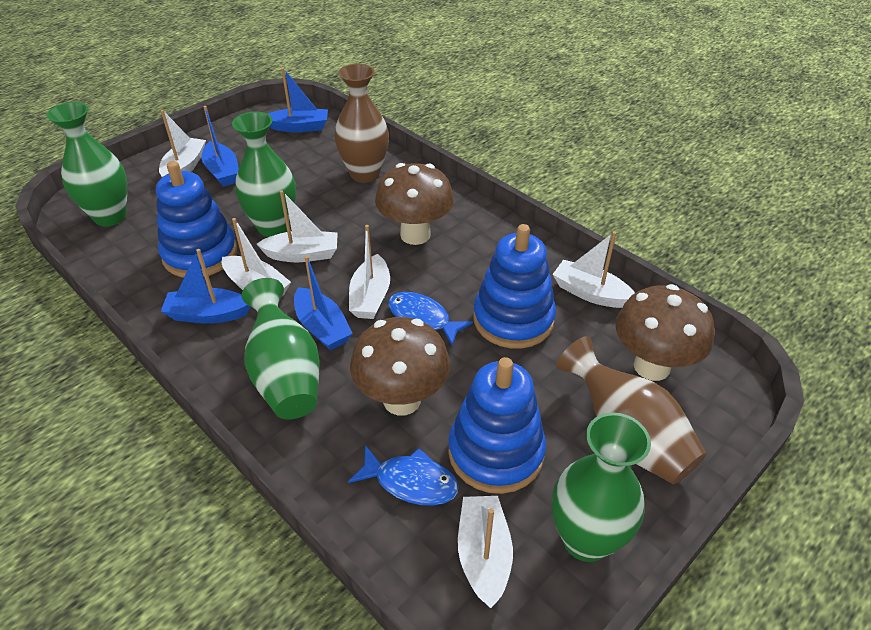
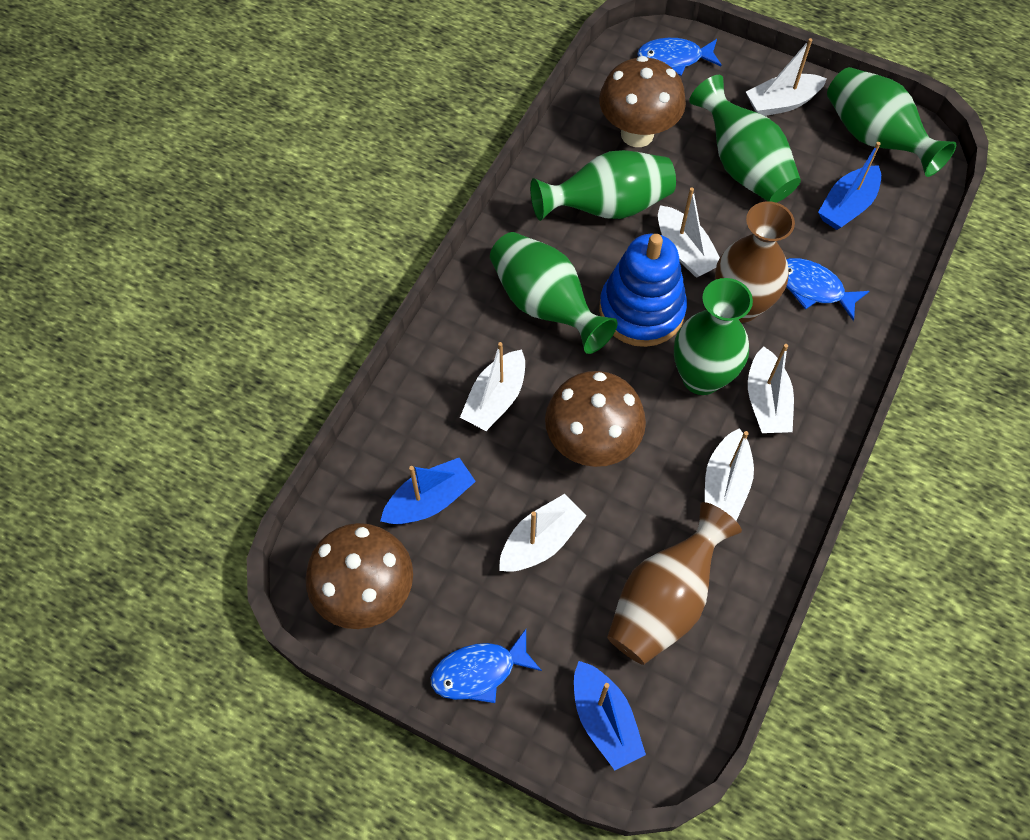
blue boat: 4 -> 3
blue fish: 2 -> 3
blue stacking toy: 3 -> 1
green vase: 4 -> 5

